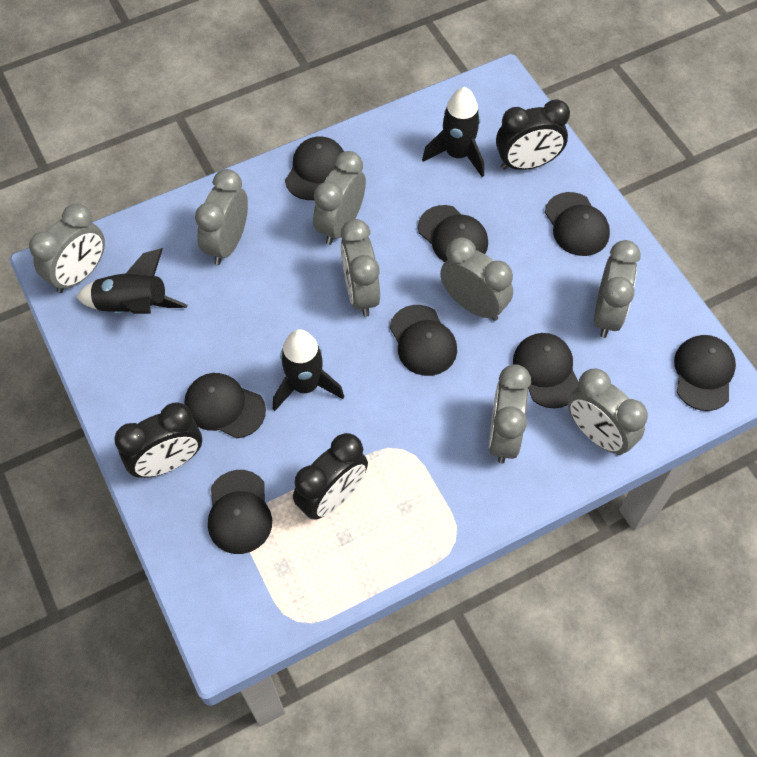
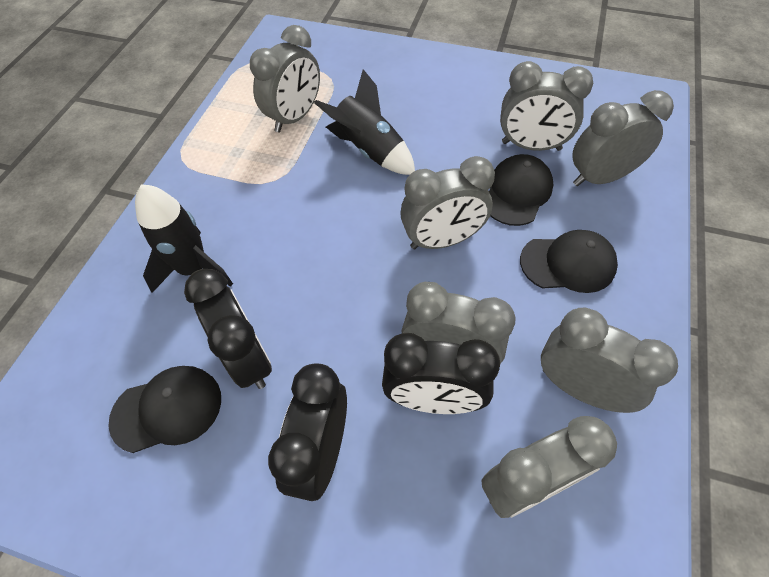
black cap: 8 -> 3
black rocket: 3 -> 2
grey clock: 8 -> 7

